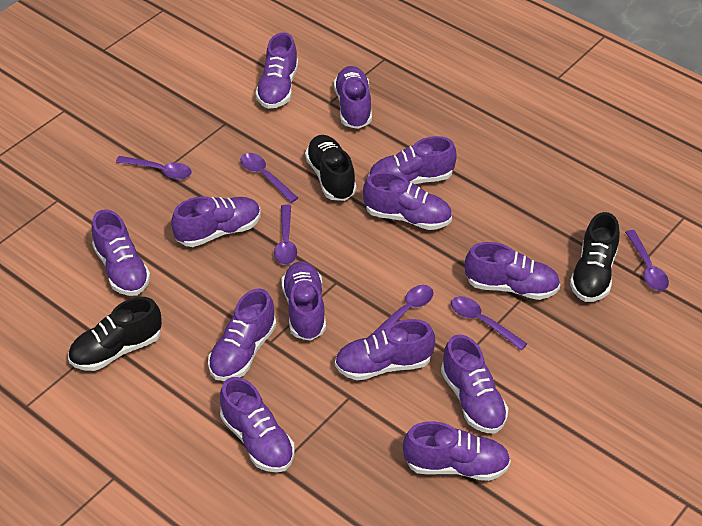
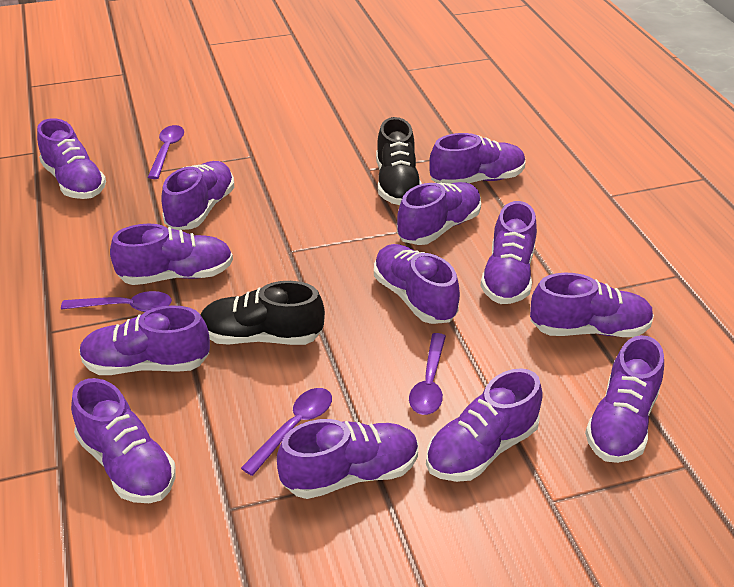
black shoe: 3 -> 2
purple spoon: 6 -> 4

